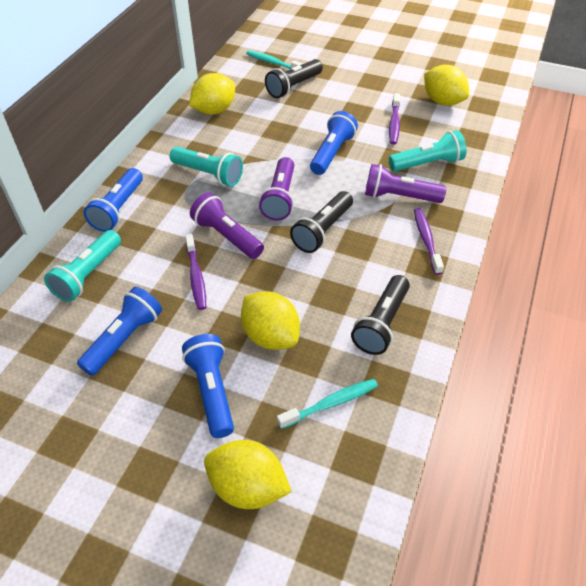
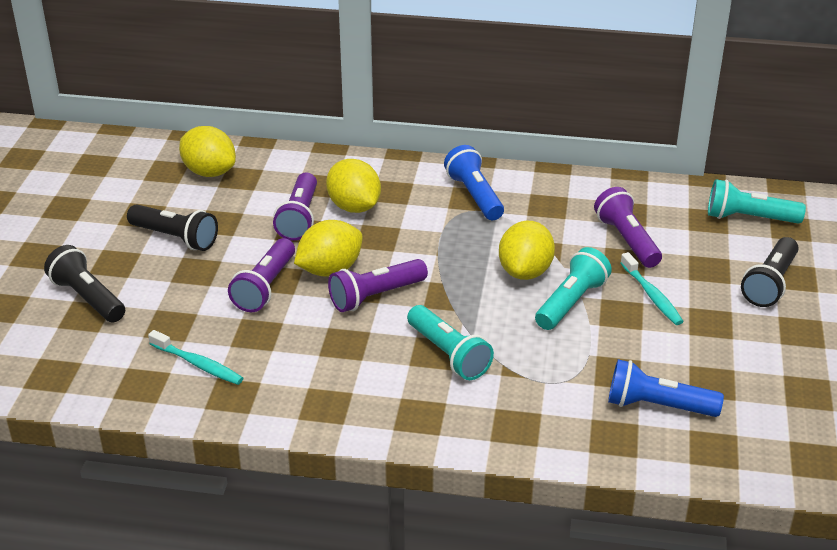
blue flashlight: 4 -> 2
purple flashlight: 3 -> 4
purple toothbrush: 3 -> 0

